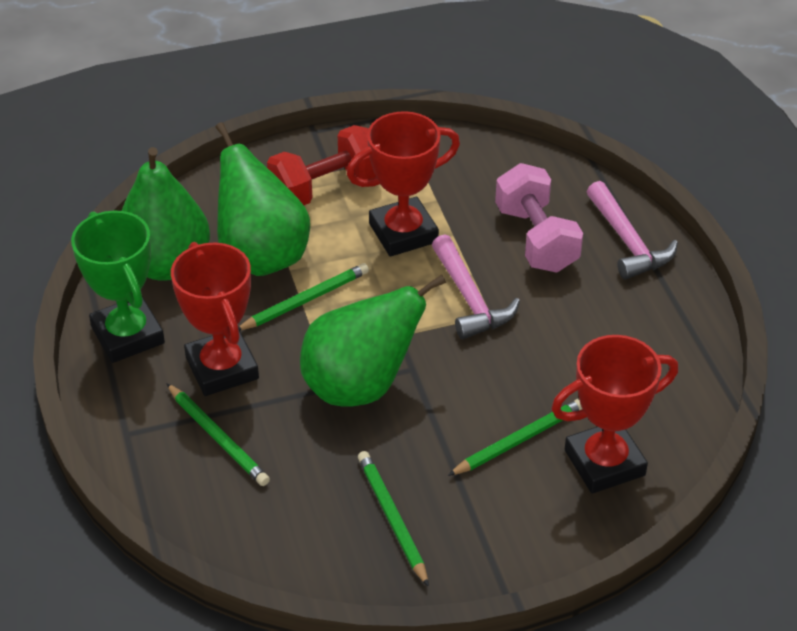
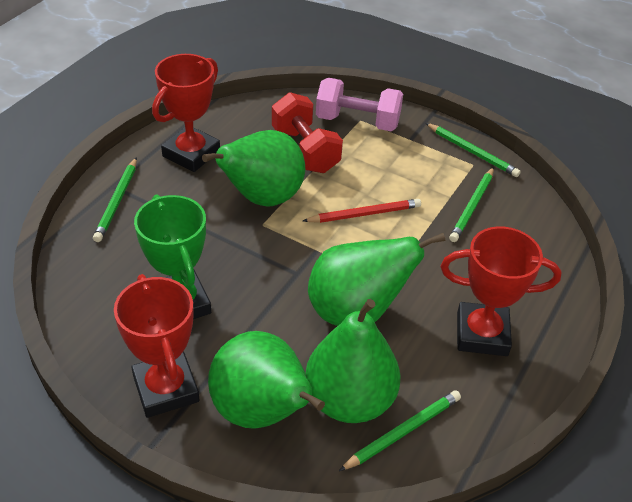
green pear: 3 -> 4
pink hammer: 2 -> 0
red pencil: 0 -> 1

